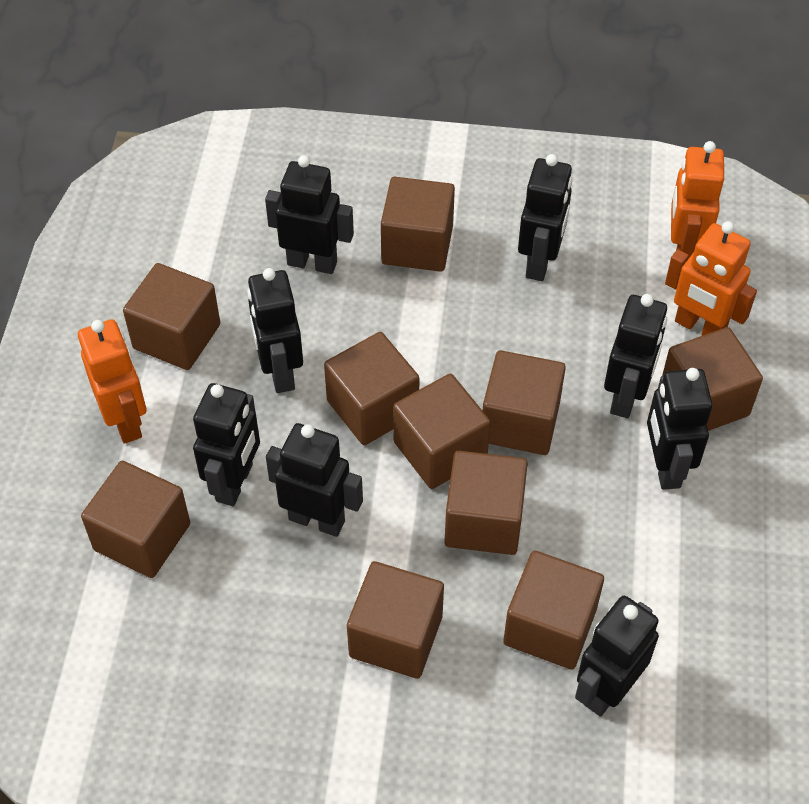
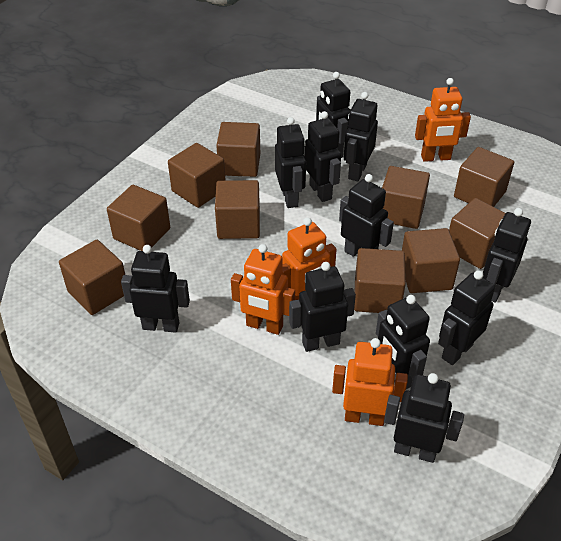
black robot: 8 -> 11
orange robot: 3 -> 4

